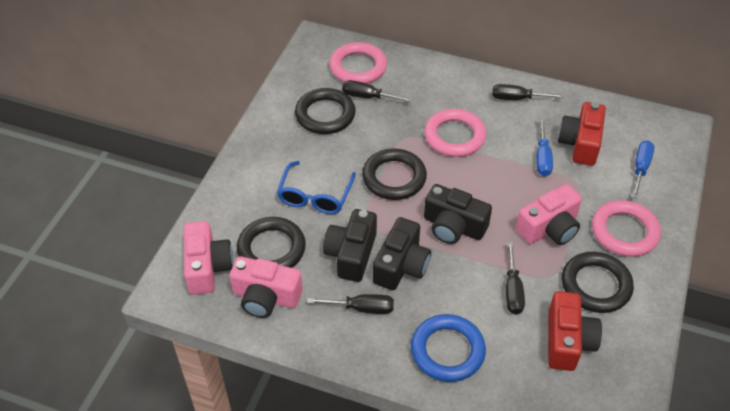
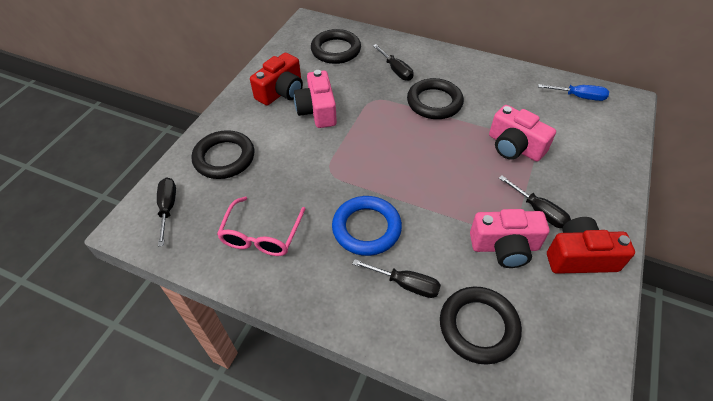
black camera: 3 -> 0
blue glasses: 1 -> 0
blue screwdriver: 2 -> 1
pink glasses: 0 -> 1
pink ring: 3 -> 0

